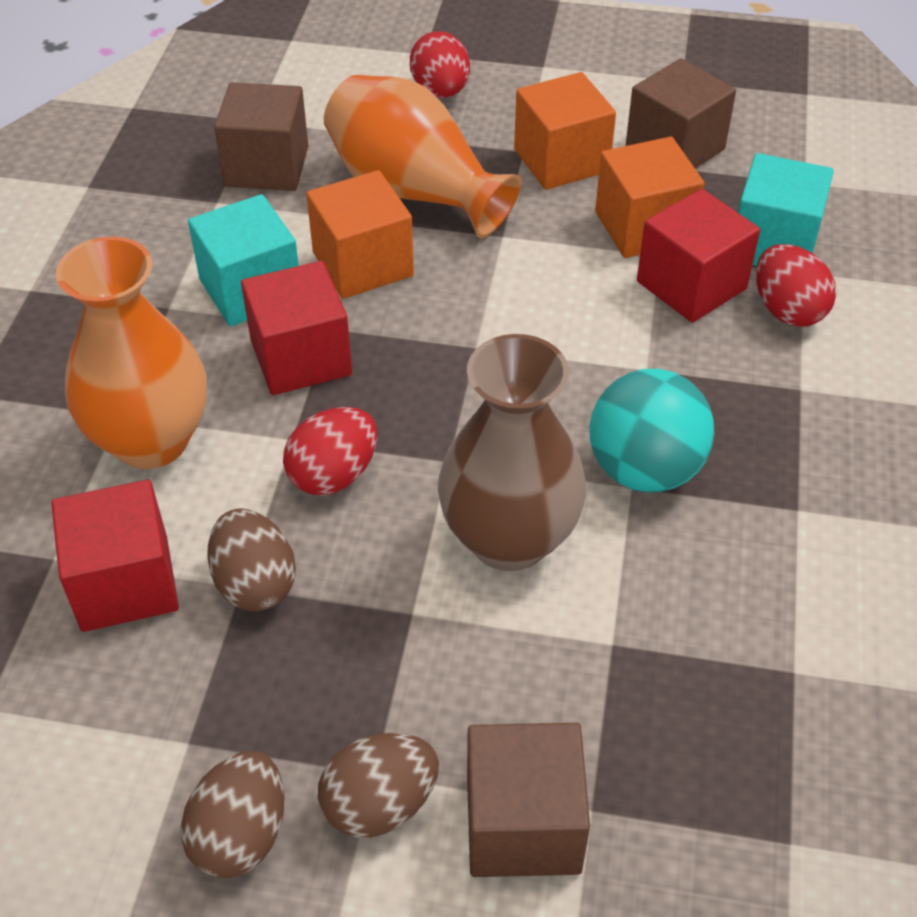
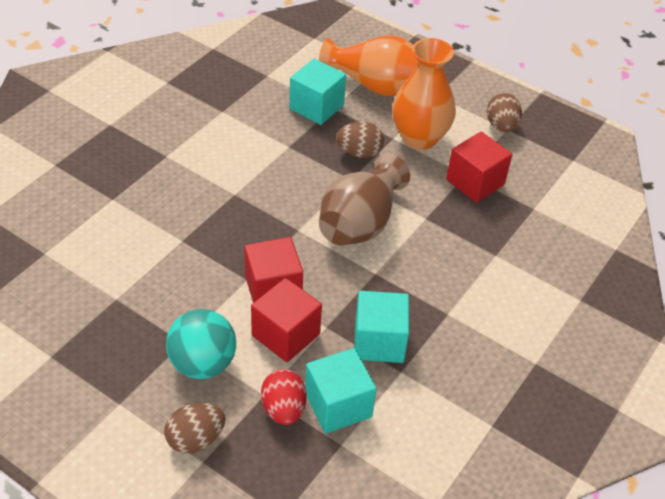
brown cube: 3 -> 0
orange cube: 3 -> 0
red egg: 3 -> 1
turquoise cube: 2 -> 3

